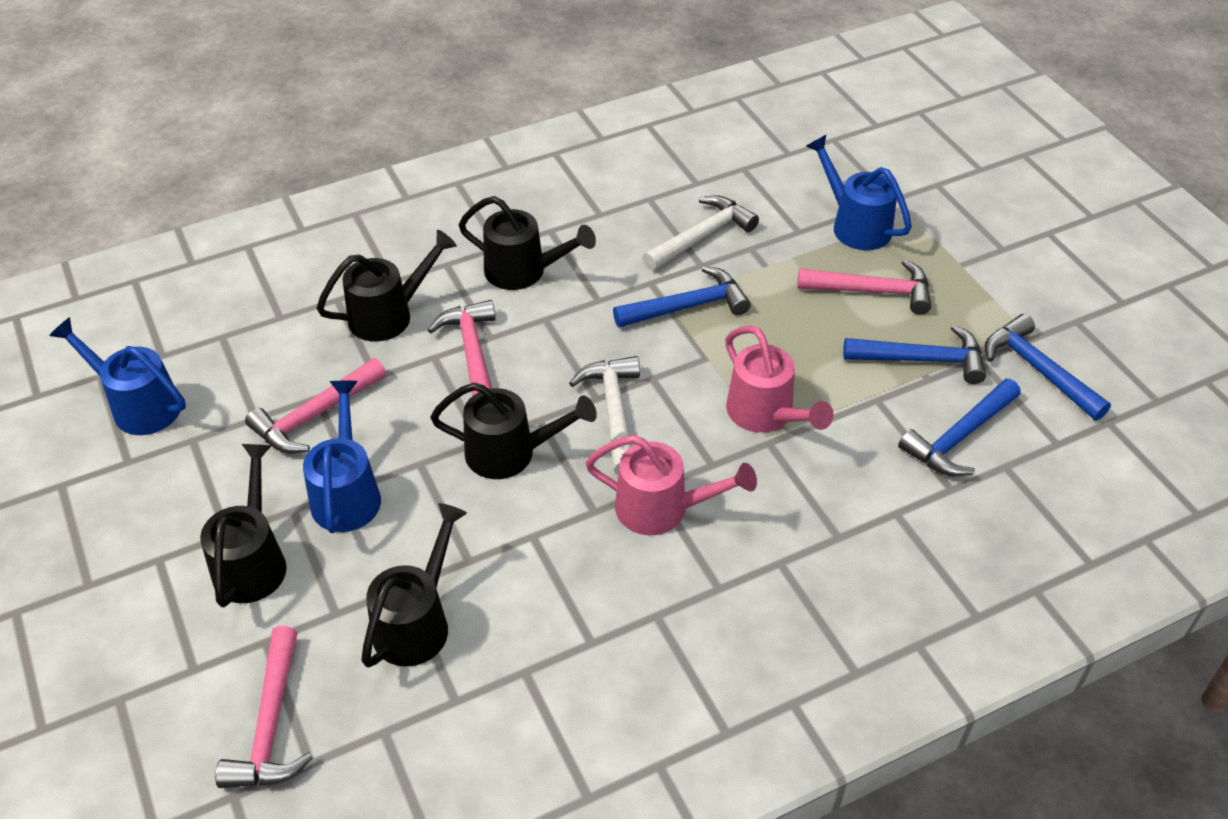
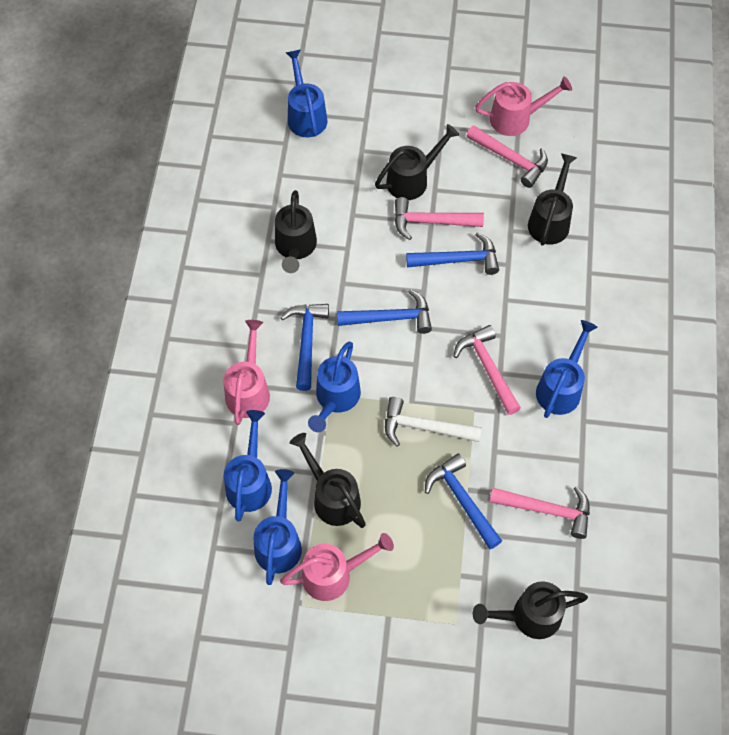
blue watering can: 3 -> 5
pink watering can: 2 -> 3
white hammer: 2 -> 1

